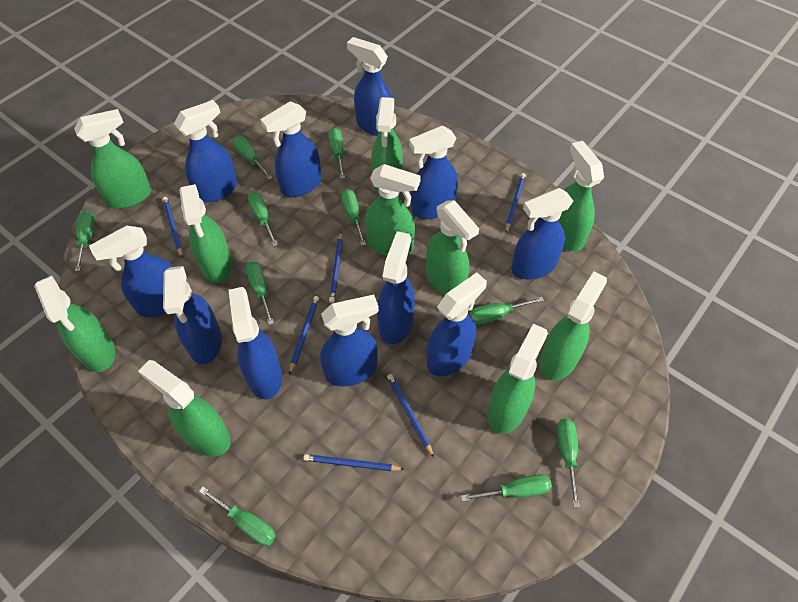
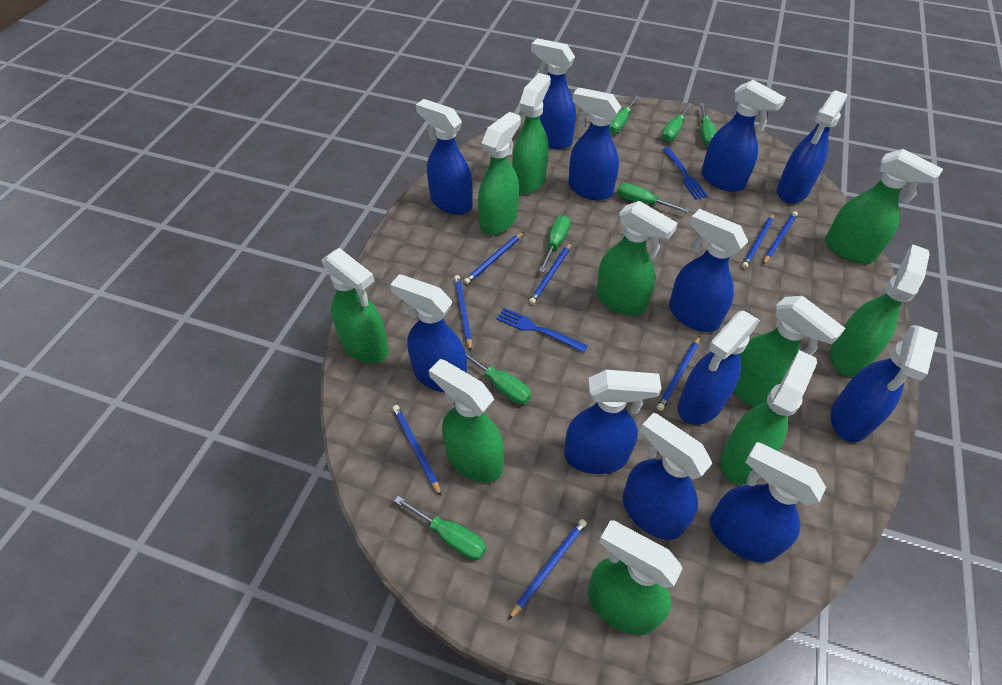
blue fork: 0 -> 2
blue pencil: 6 -> 8
blue spray bottle: 11 -> 12
green screwdriver: 10 -> 7

